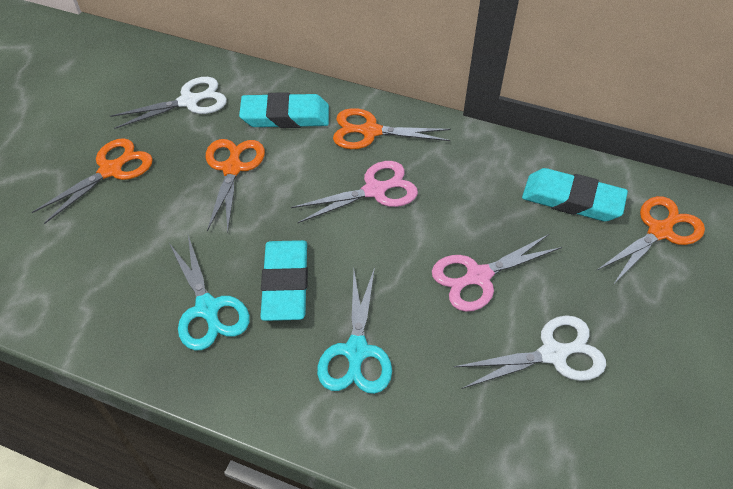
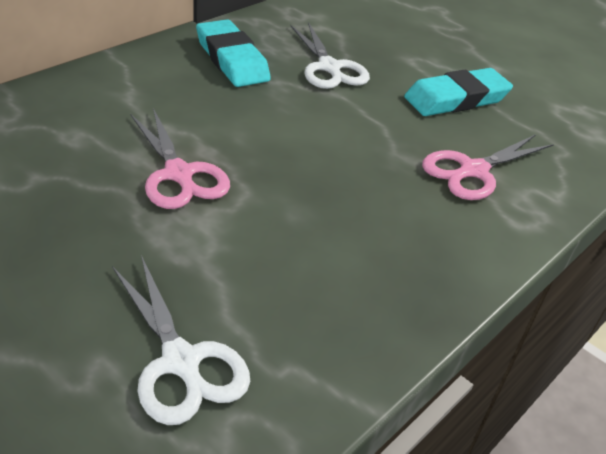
orange scissors: 4 -> 0
turquoise eraser: 3 -> 2
turquoise scissors: 2 -> 0

